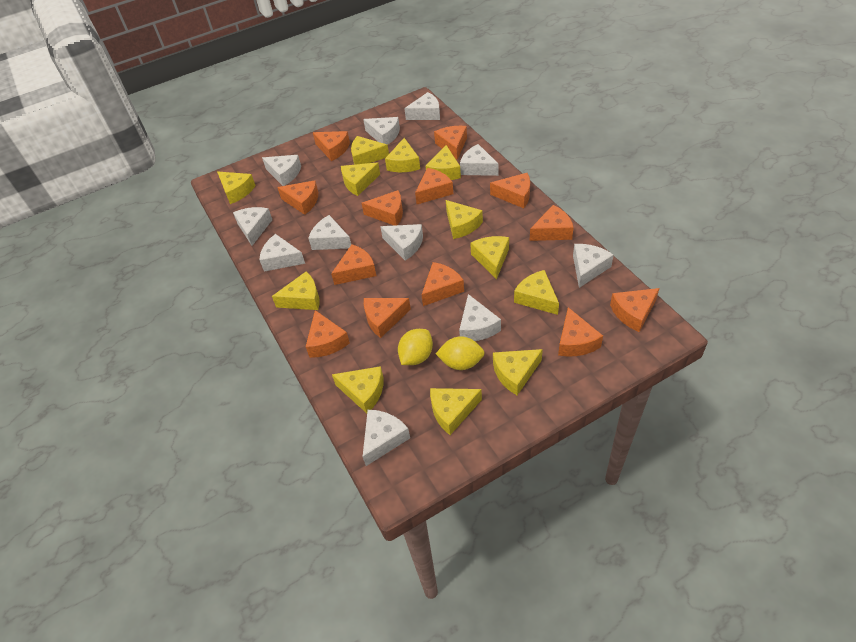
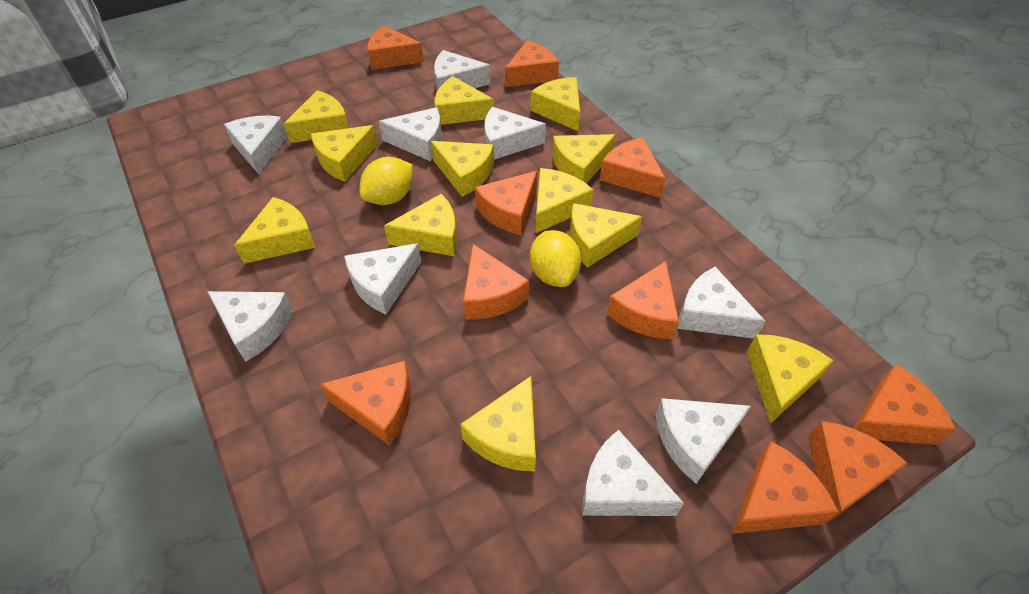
orange cheese: 13 -> 10
white cheese: 11 -> 9

